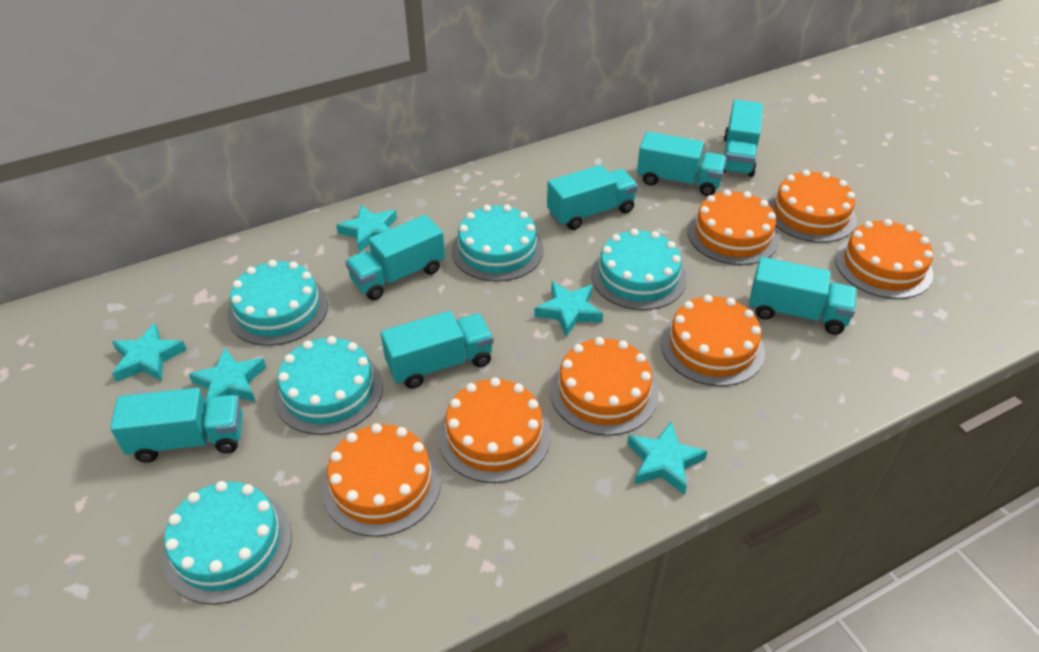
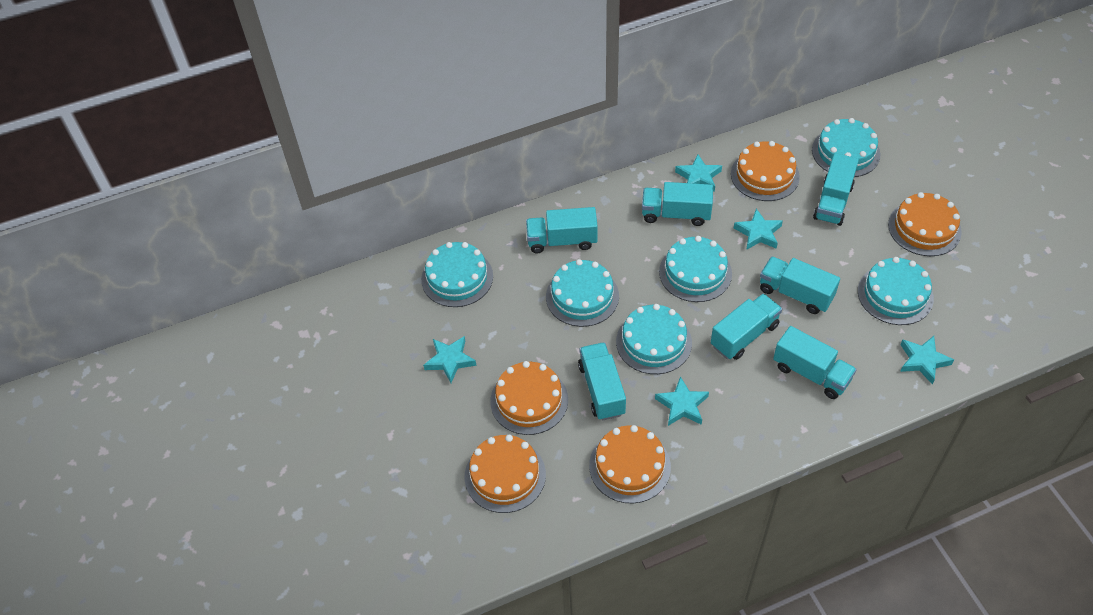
orange cake: 7 -> 5
turquoise cake: 5 -> 6

